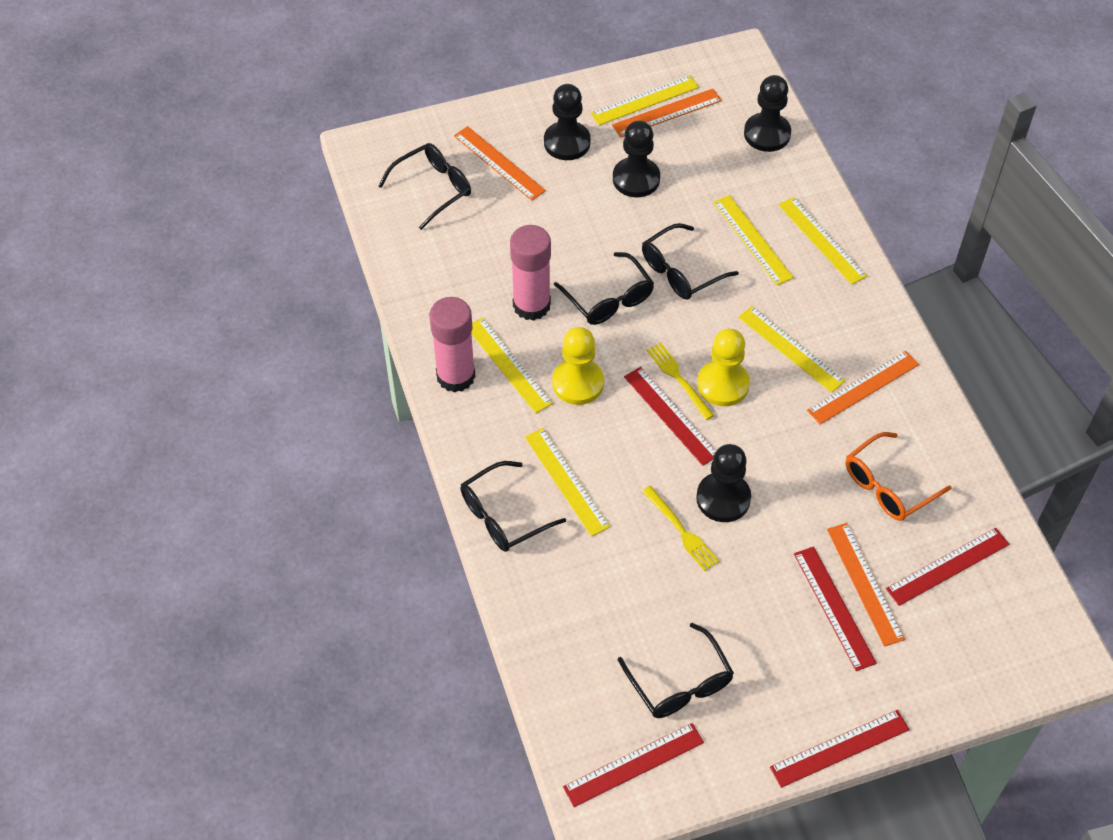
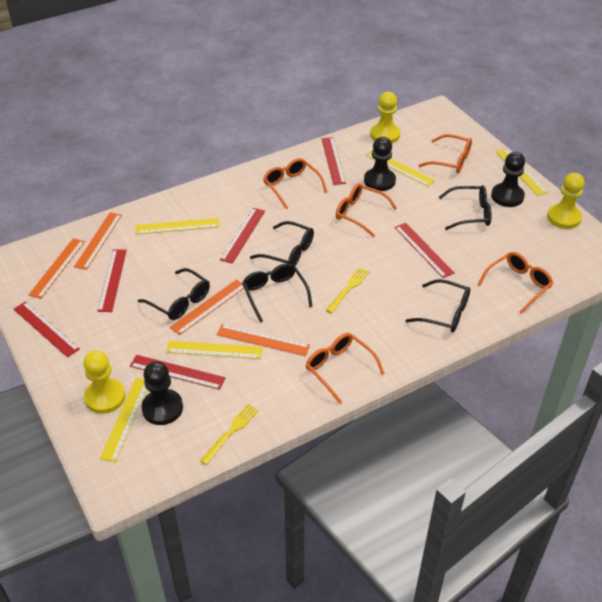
black pawn: 4 -> 3
orange glasses: 1 -> 5
pink glue stick: 2 -> 0
red ruler: 5 -> 6
yellow pawn: 2 -> 3
yellow ruler: 6 -> 5

